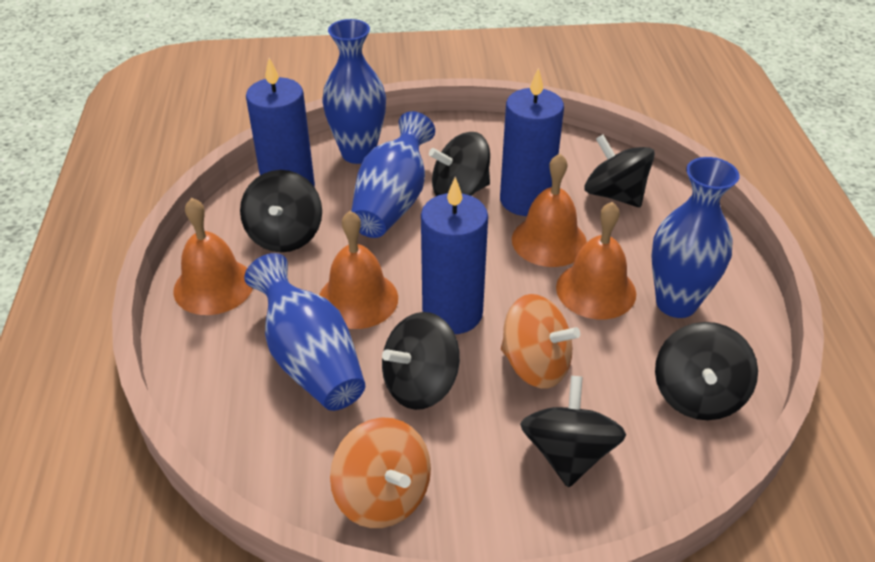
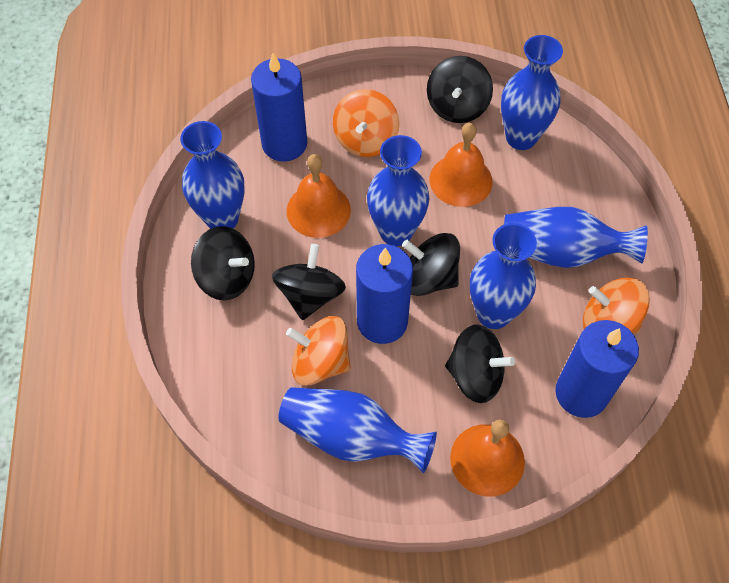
black spinning top: 6 -> 5
blue vase: 4 -> 6
orange bell: 4 -> 3
orange spinning top: 2 -> 3

